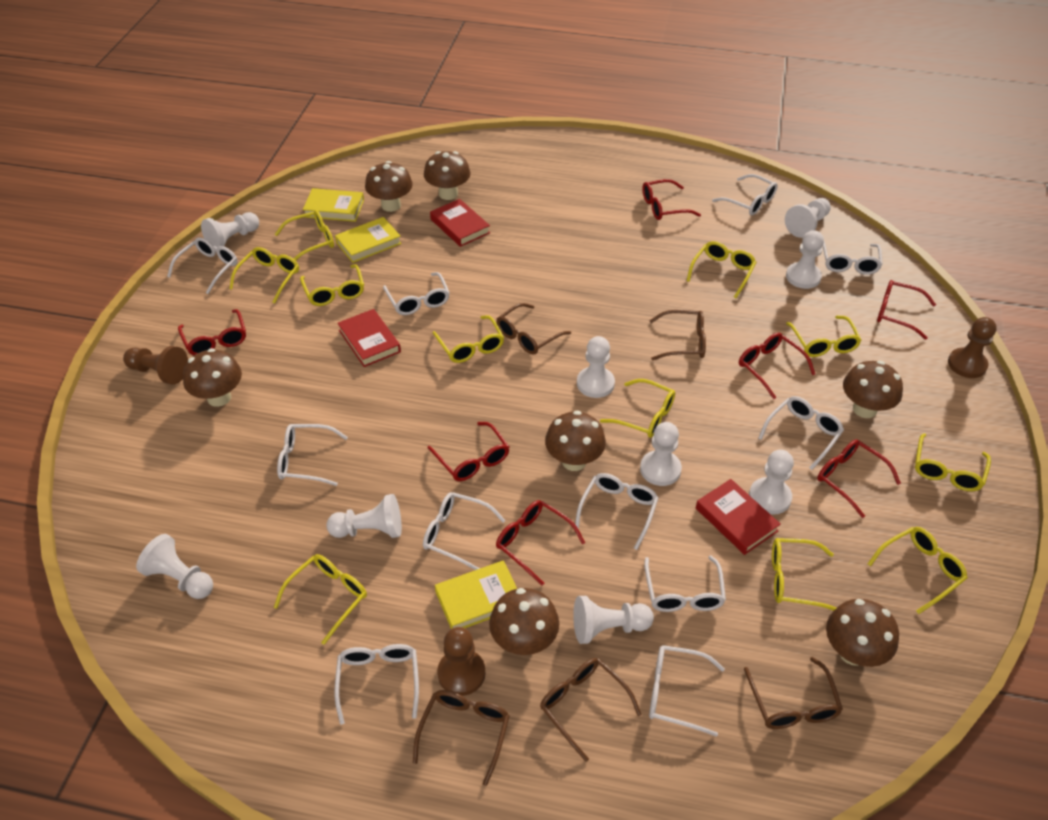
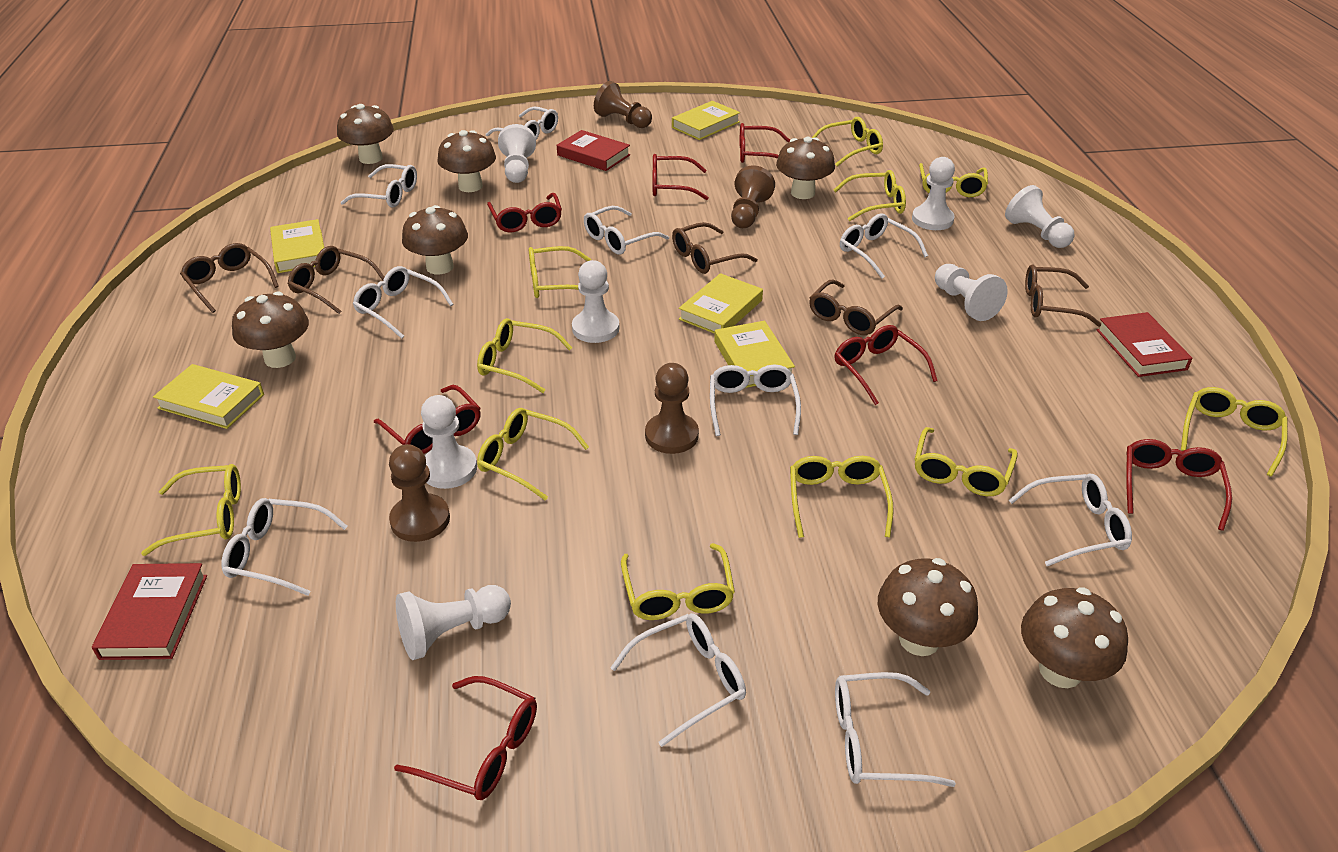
brown pawn: 3 -> 4
white glasses: 11 -> 10
white pawn: 9 -> 7
yellow book: 3 -> 5

